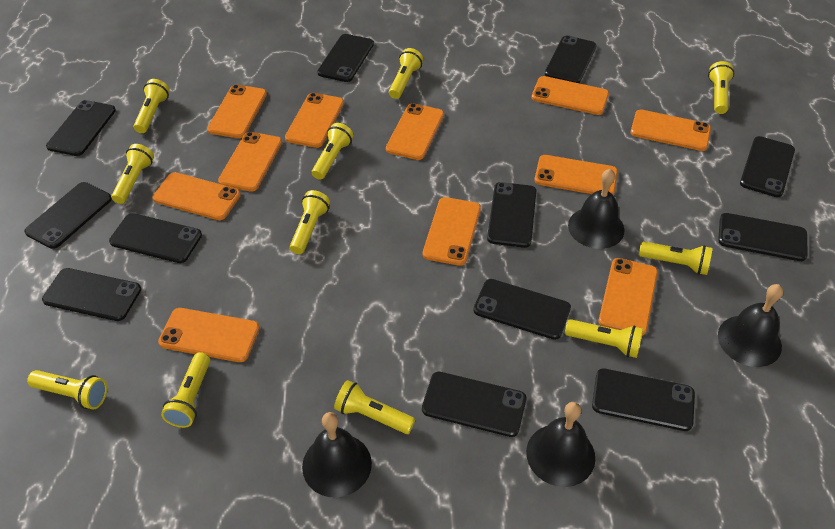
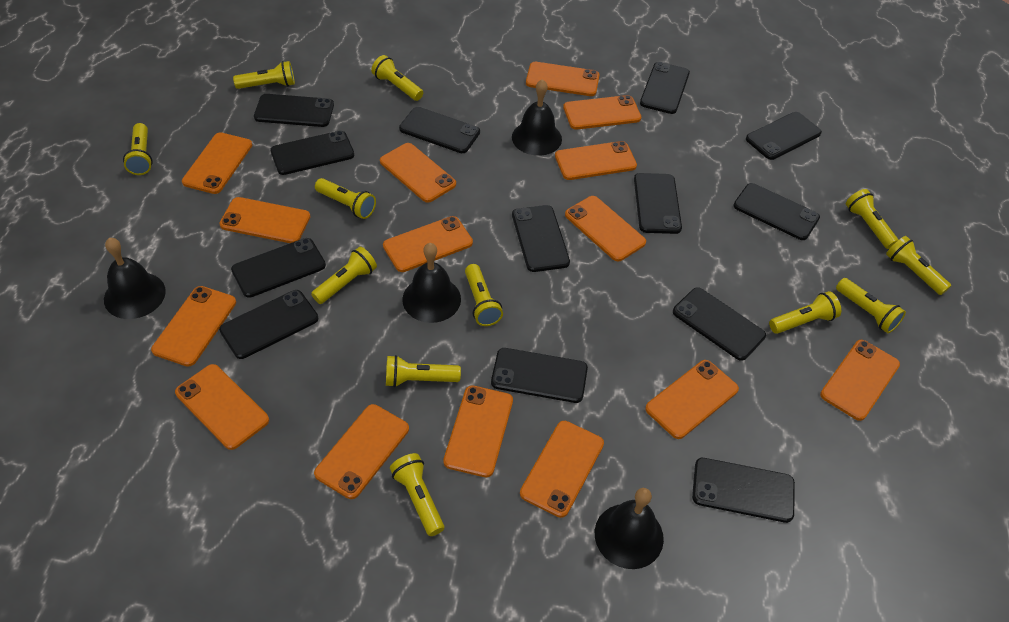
black phone: 12 -> 13
orange phone: 11 -> 15
yellow flashlight: 11 -> 12

